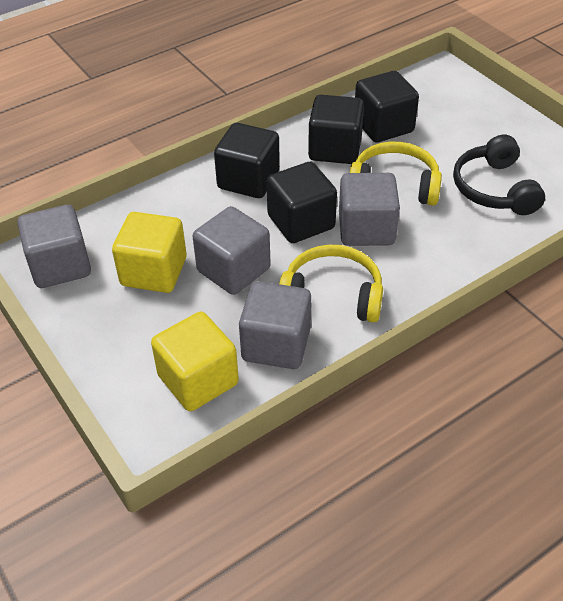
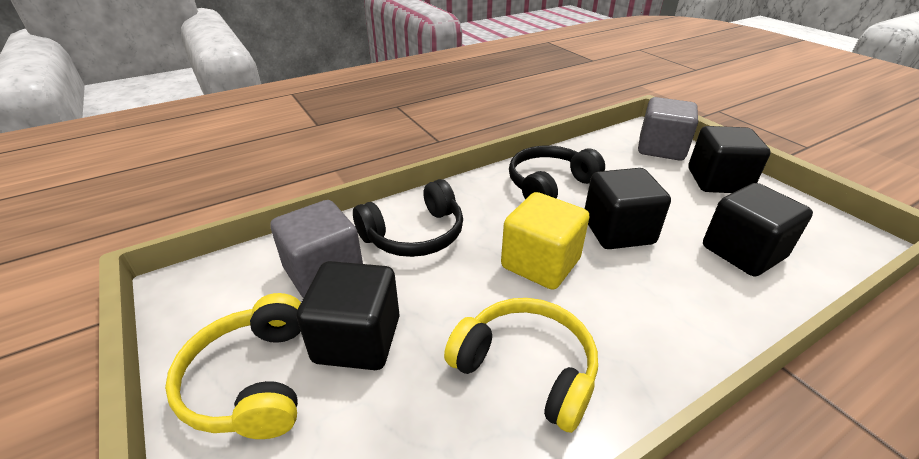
black headphones: 1 -> 2
grey cube: 4 -> 2
yellow cube: 2 -> 1

